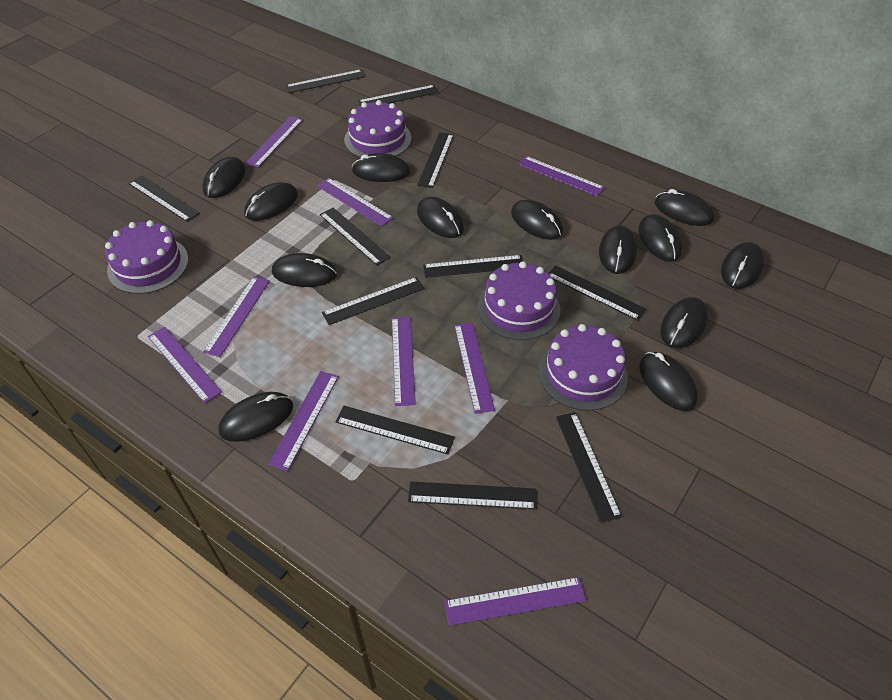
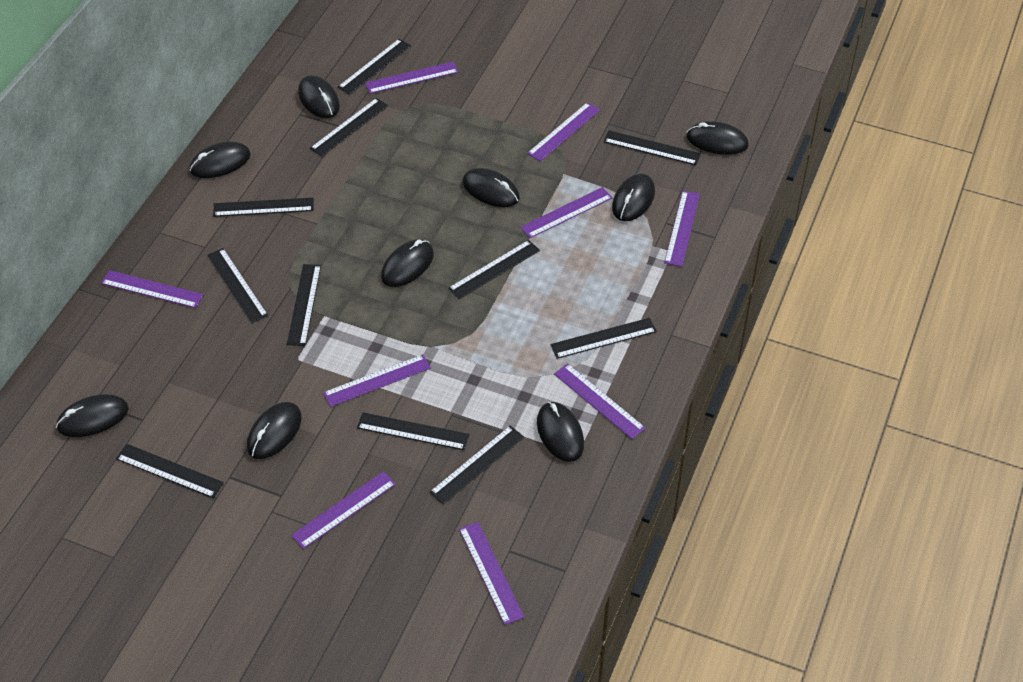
black mouse: 13 -> 9
purple cake: 4 -> 0

